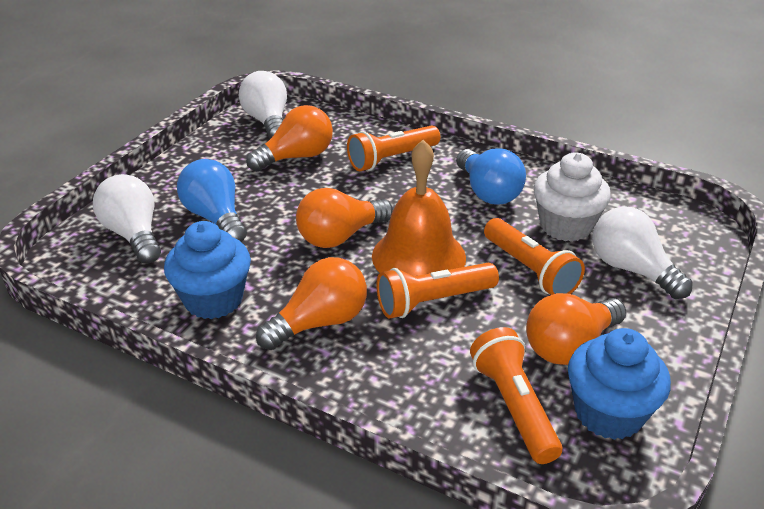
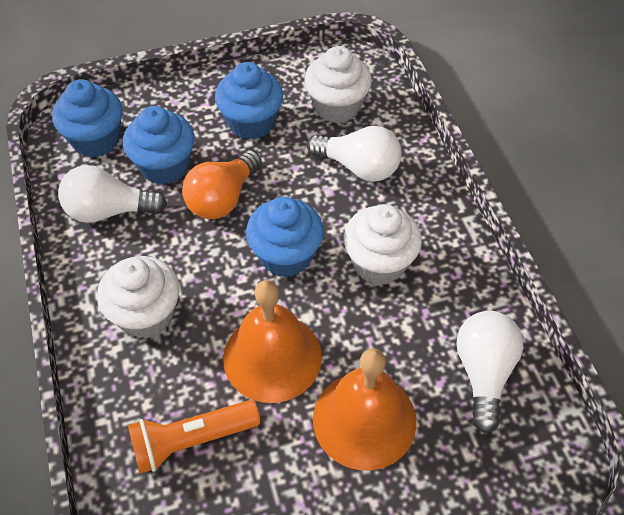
blue cupcake: 2 -> 4
blue light bulb: 2 -> 0
orange bell: 1 -> 2
orange flashlight: 4 -> 1
orange light bulb: 4 -> 1
white cupcake: 1 -> 3

